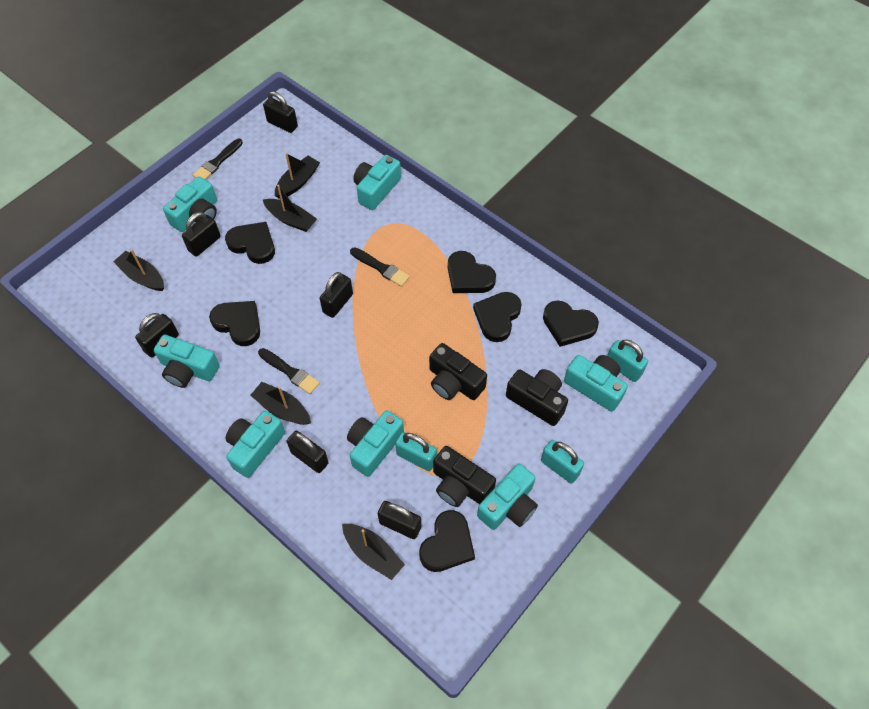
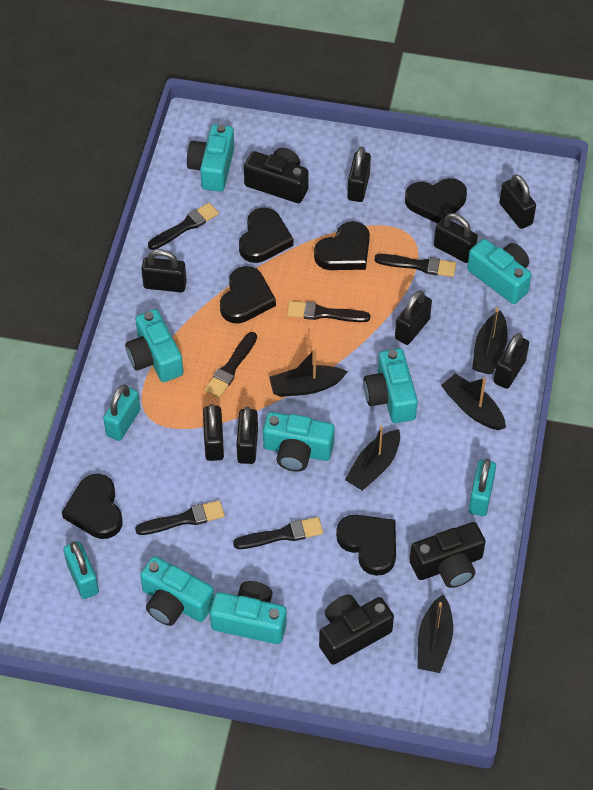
black brush: 3 -> 6
black padlock: 6 -> 8

